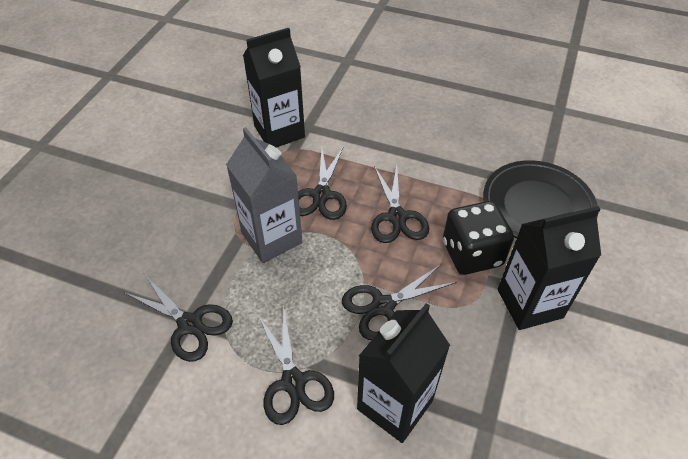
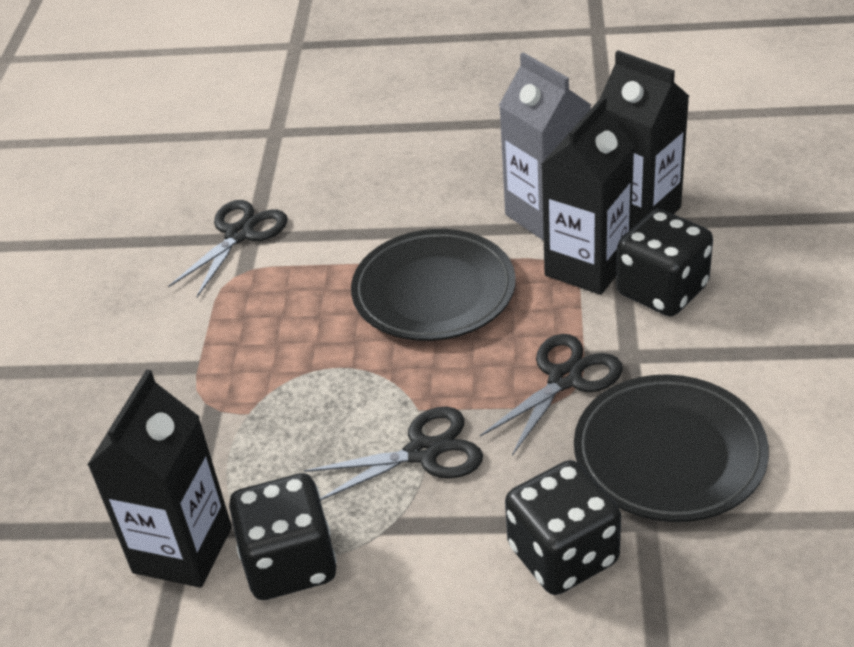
black dice: 1 -> 3
black plate: 1 -> 2
black scissors: 5 -> 3

